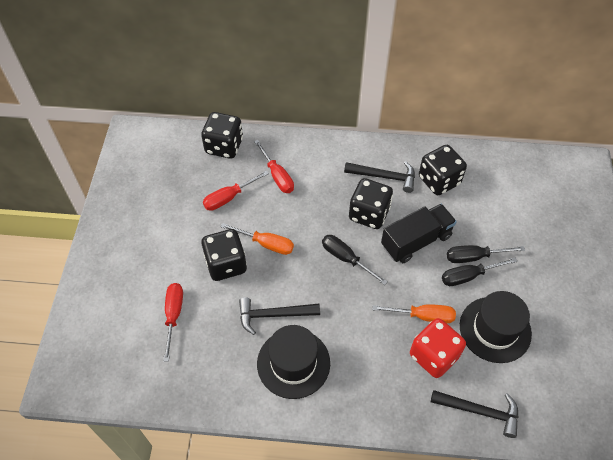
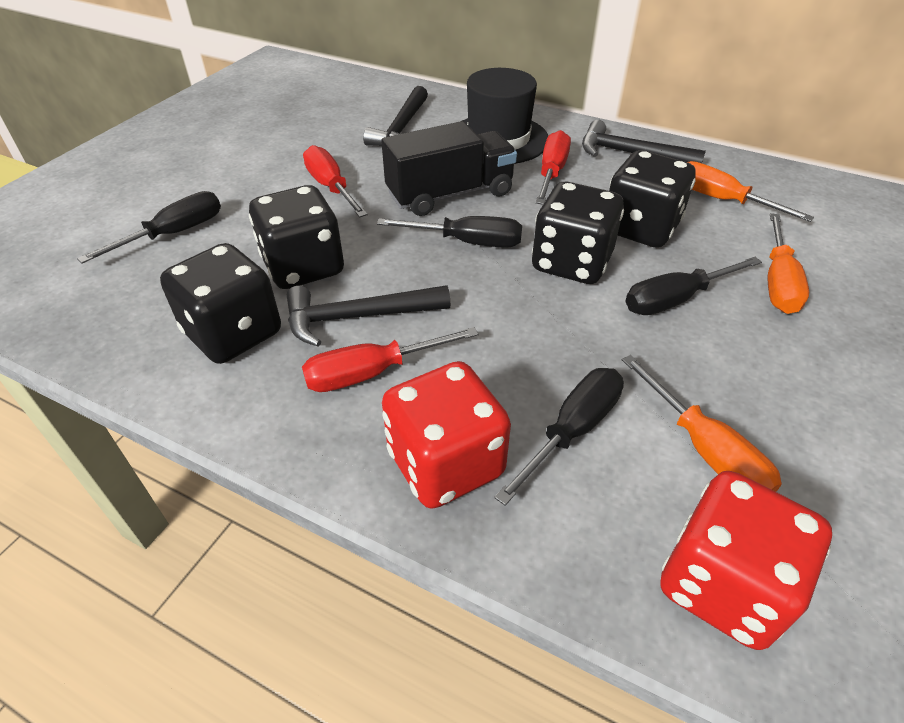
black hat: 2 -> 1
black screwdriver: 3 -> 4
orange screwdriver: 2 -> 3
red dice: 1 -> 2

